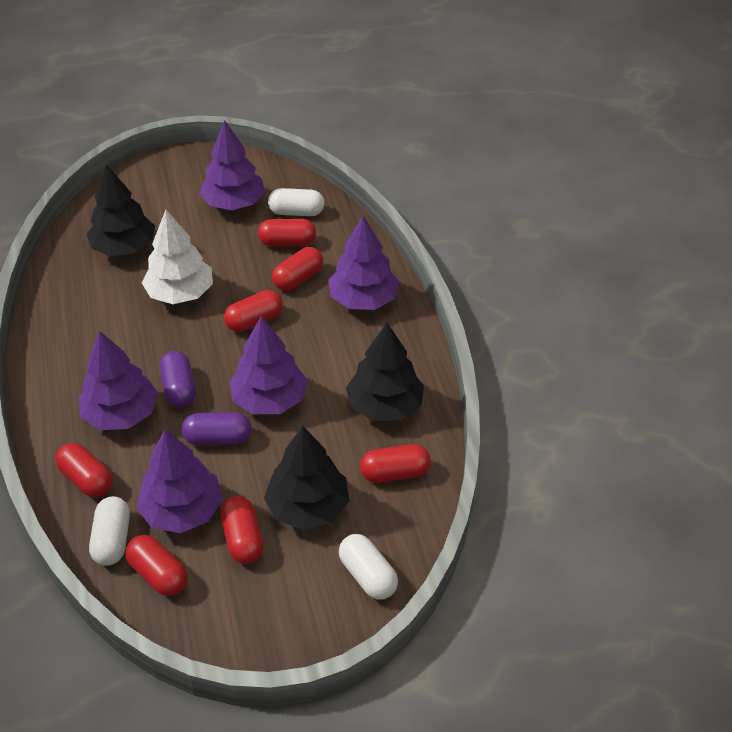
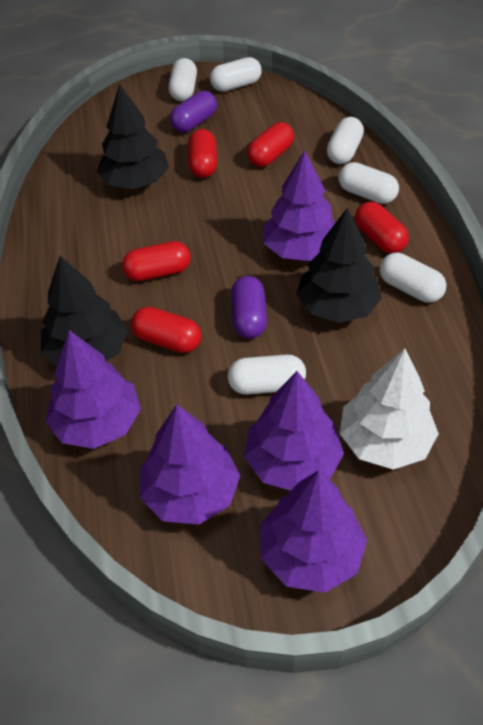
red capsule: 7 -> 5
white capsule: 3 -> 6

